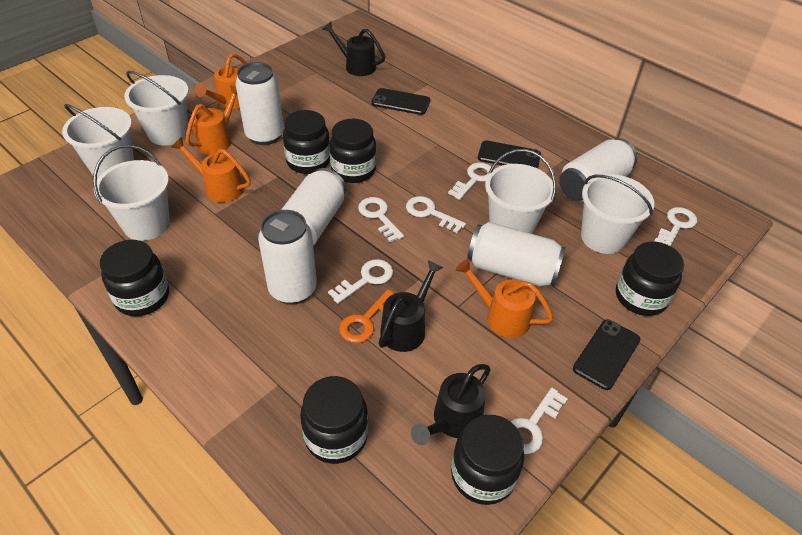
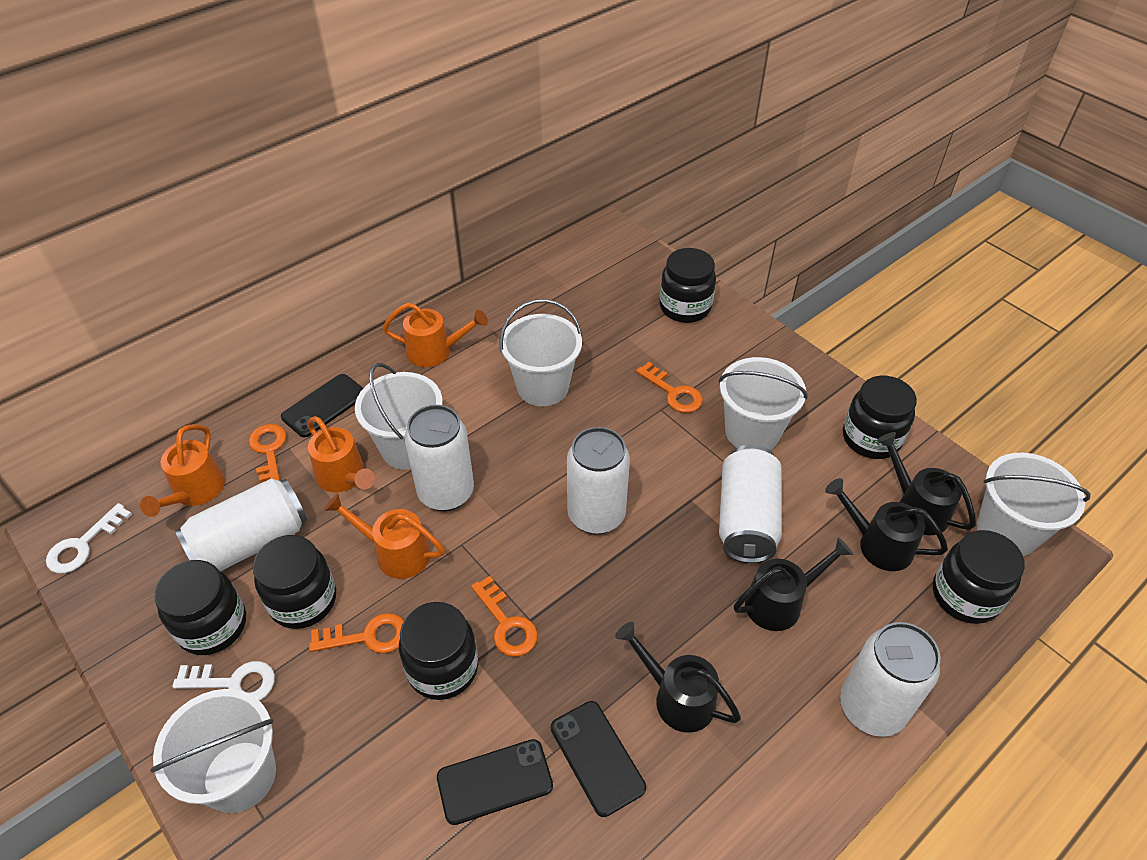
black watering can: 3 -> 4
orange key: 1 -> 4
white key: 6 -> 2

